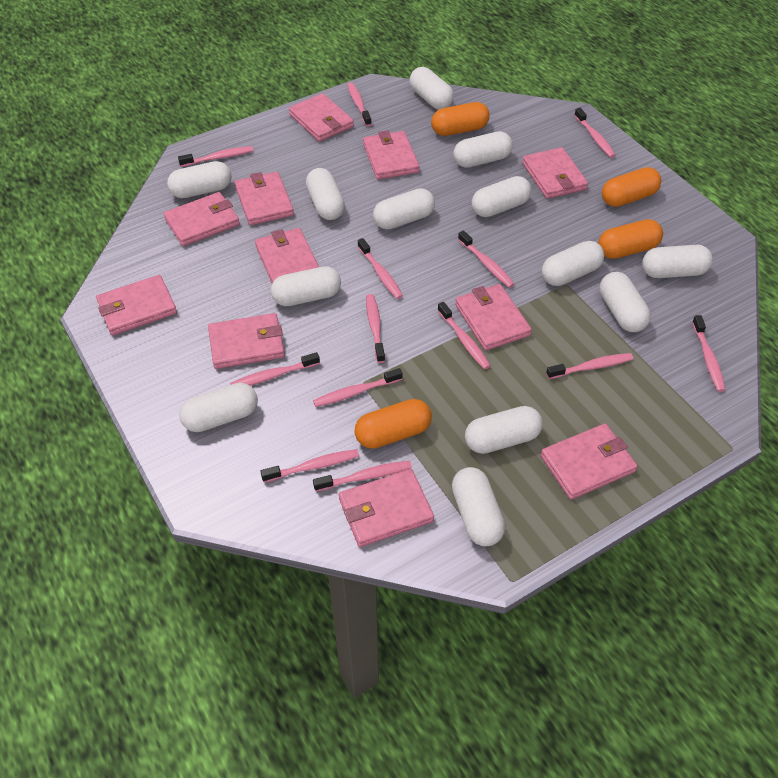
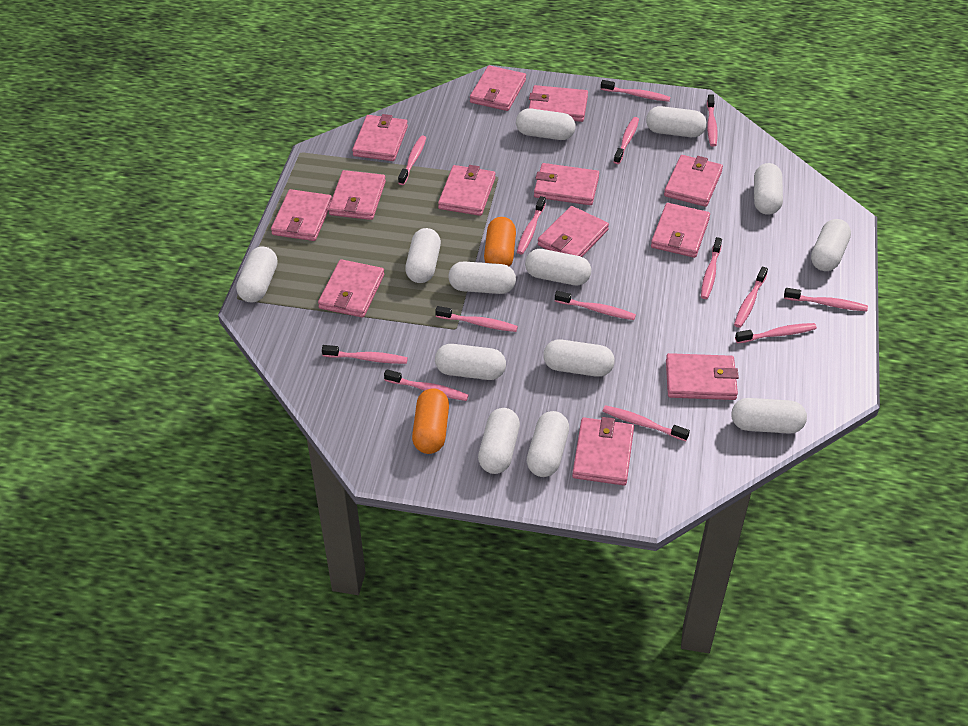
orange capsule: 4 -> 2
pink toothbrush: 13 -> 14
pink wallet: 11 -> 13

